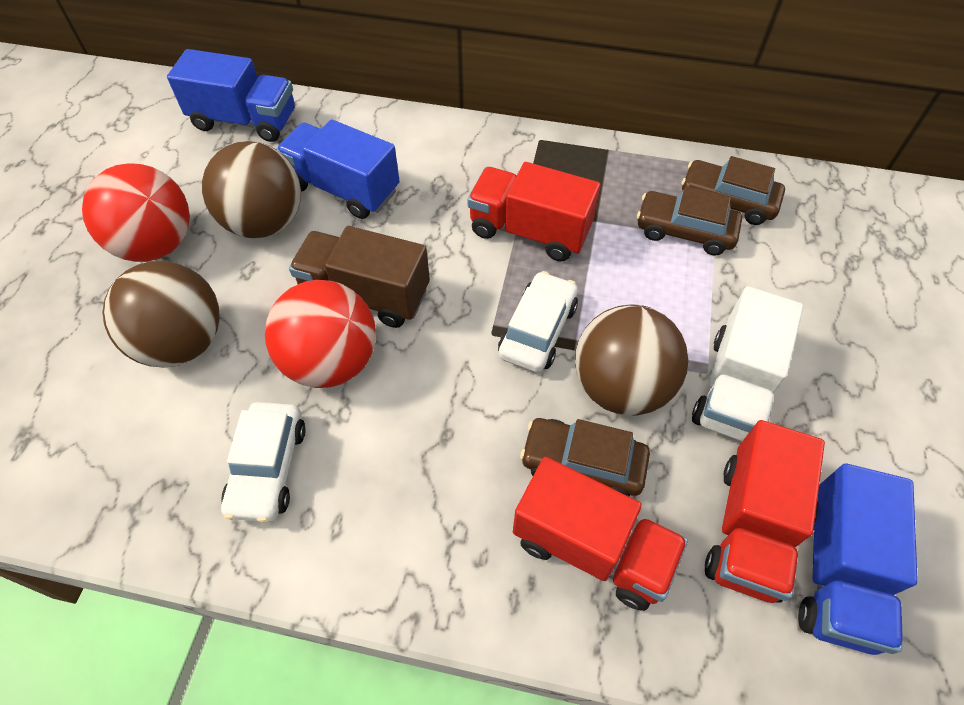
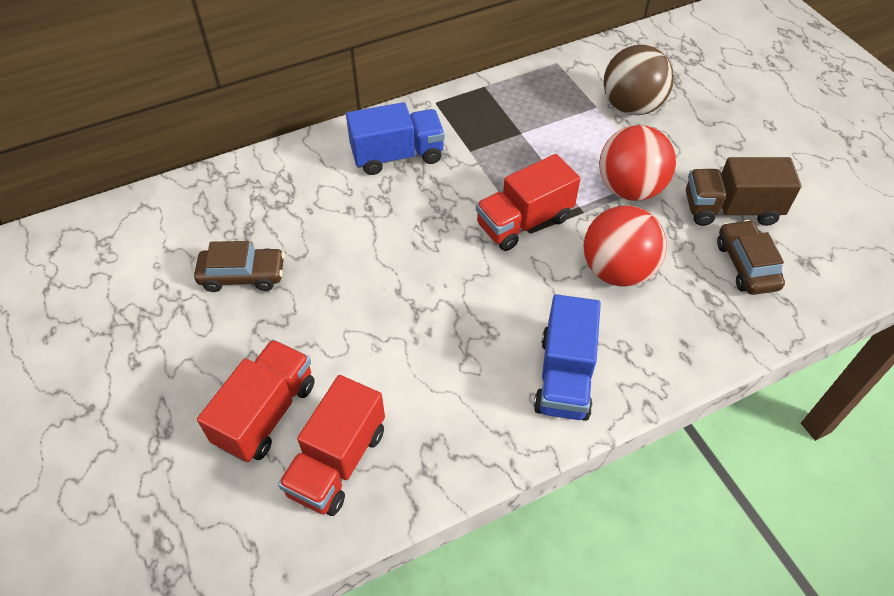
blue truck: 3 -> 2
brown ball: 3 -> 1
brown car: 3 -> 2
white car: 2 -> 0
white truck: 1 -> 0

